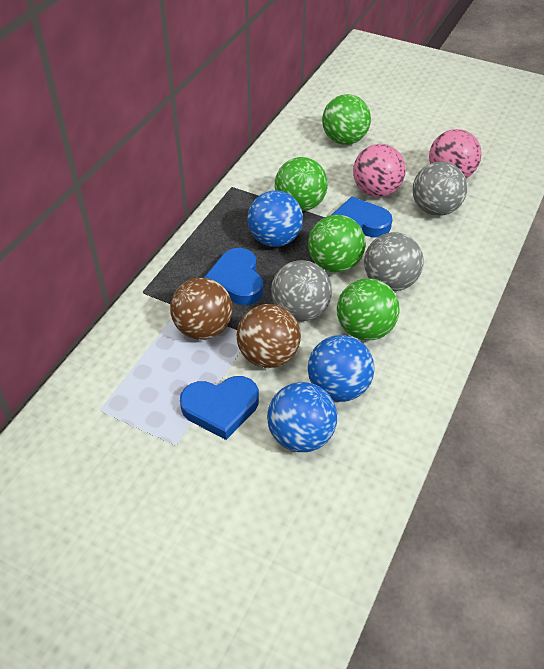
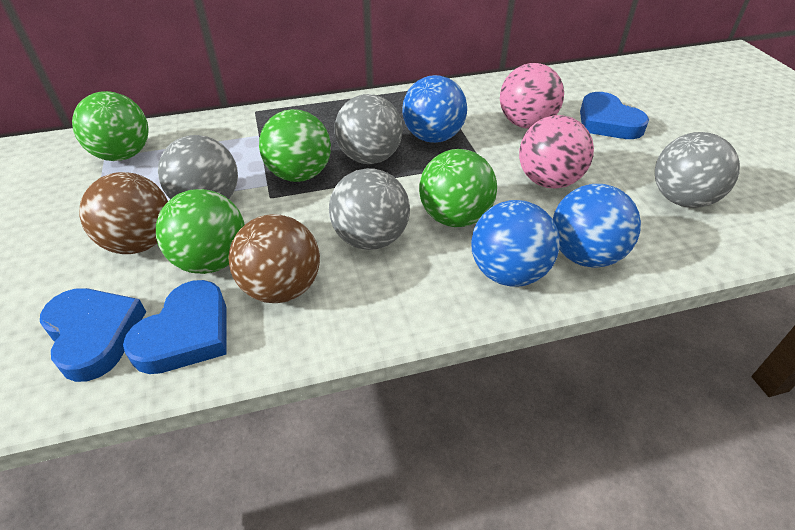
grey ball: 3 -> 4

